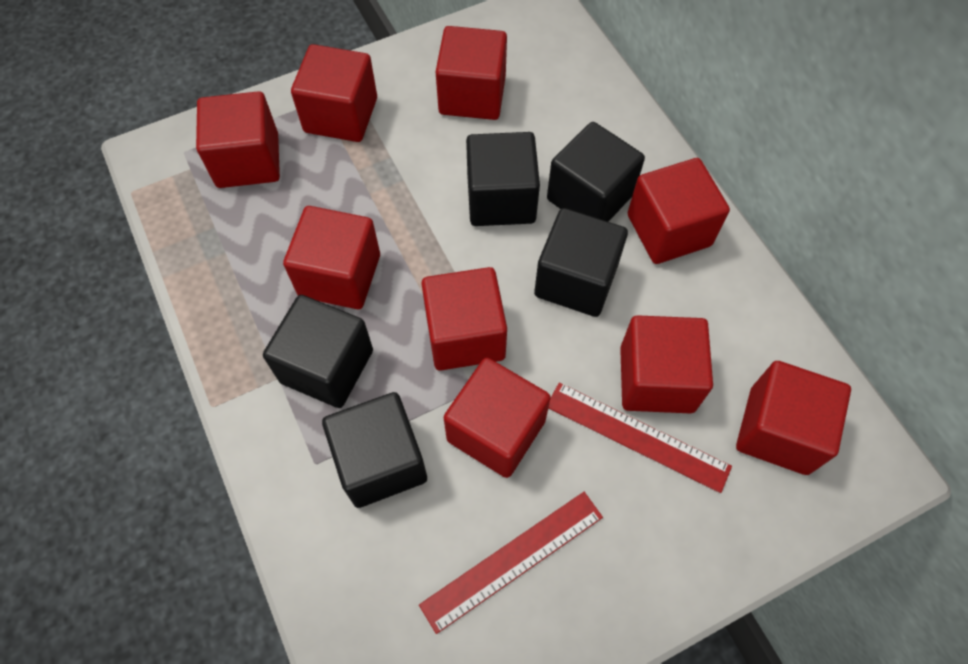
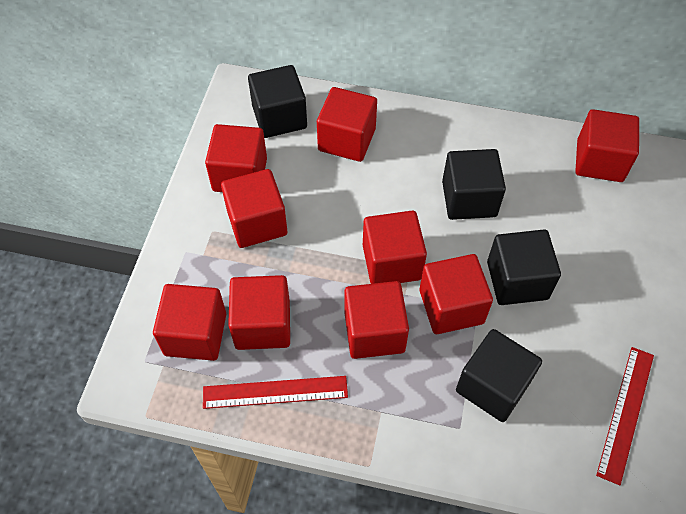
black cube: 5 -> 4

